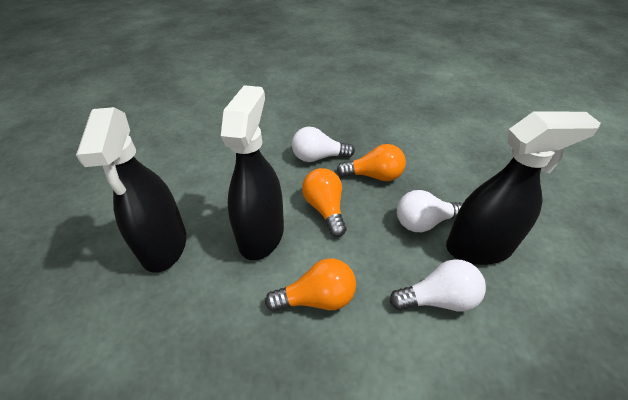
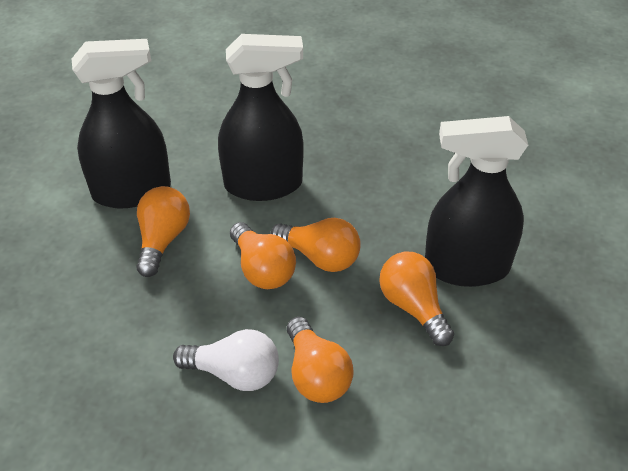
orange light bulb: 3 -> 5
white light bulb: 3 -> 1

